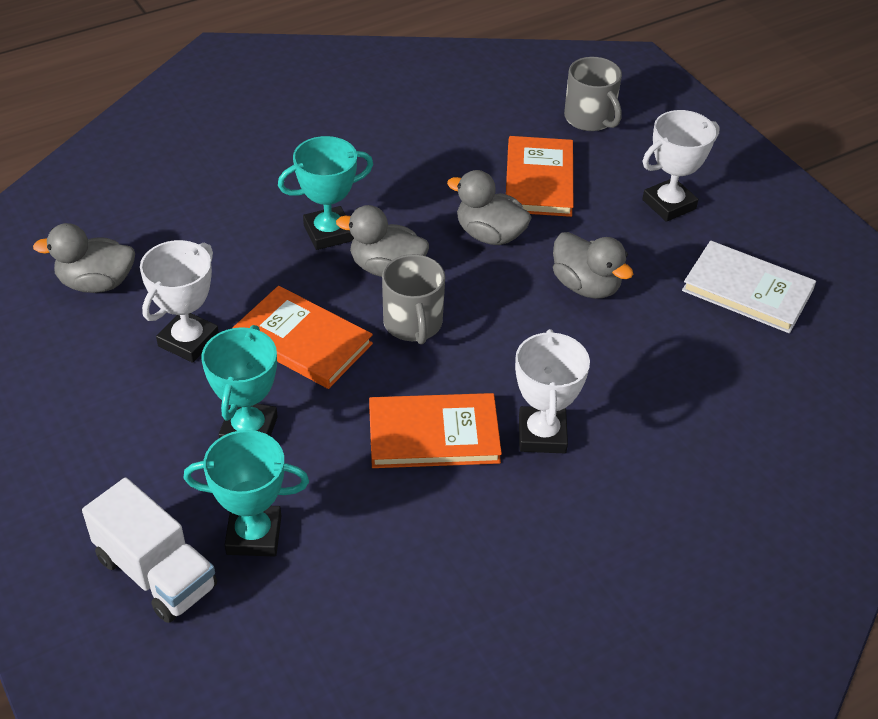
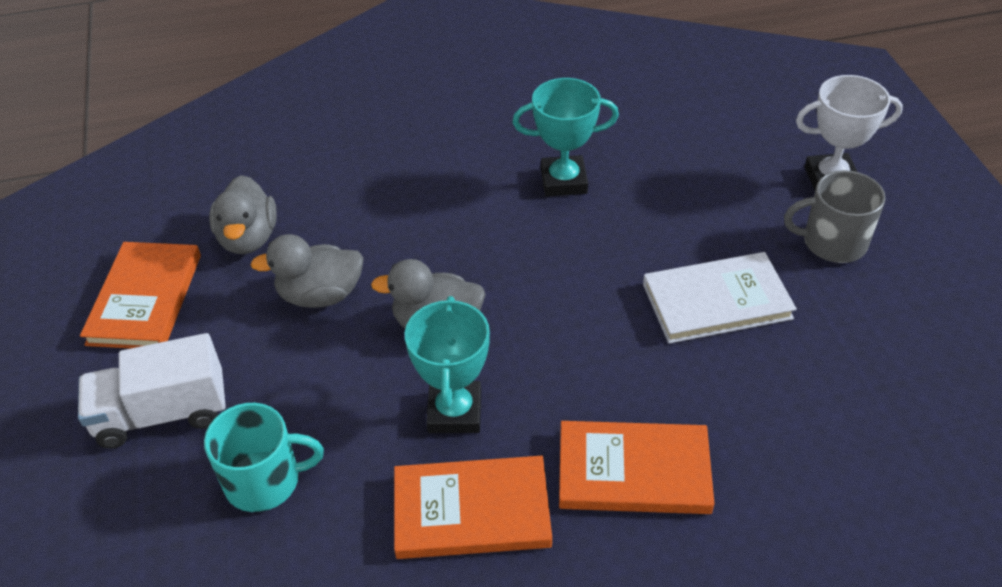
grey duck: 4 -> 3
grey mug: 2 -> 1
turquoise mug: 0 -> 1
turquoise trophy: 3 -> 2
white trophy: 3 -> 1

